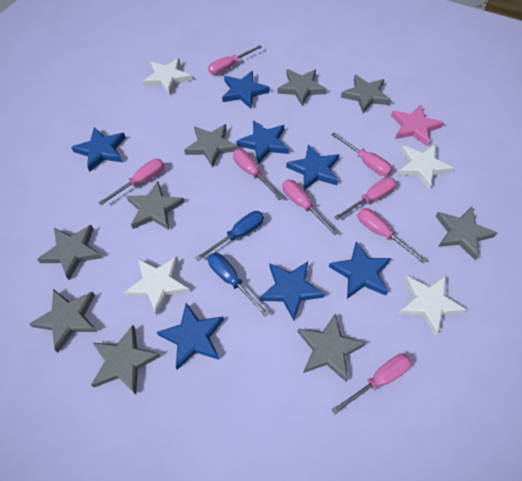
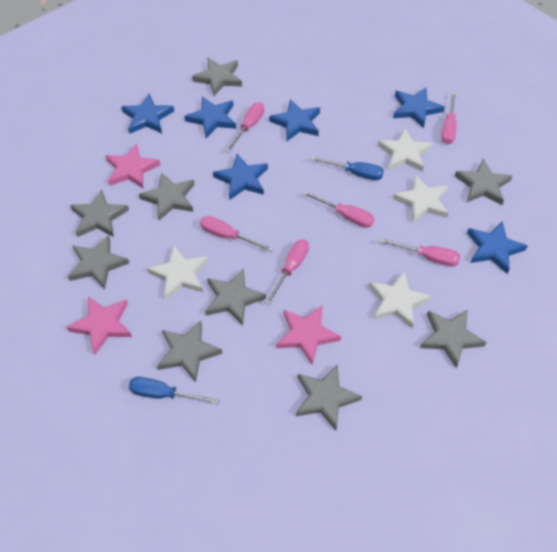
blue star: 7 -> 6
pink screwdriver: 8 -> 6
pink star: 1 -> 3

